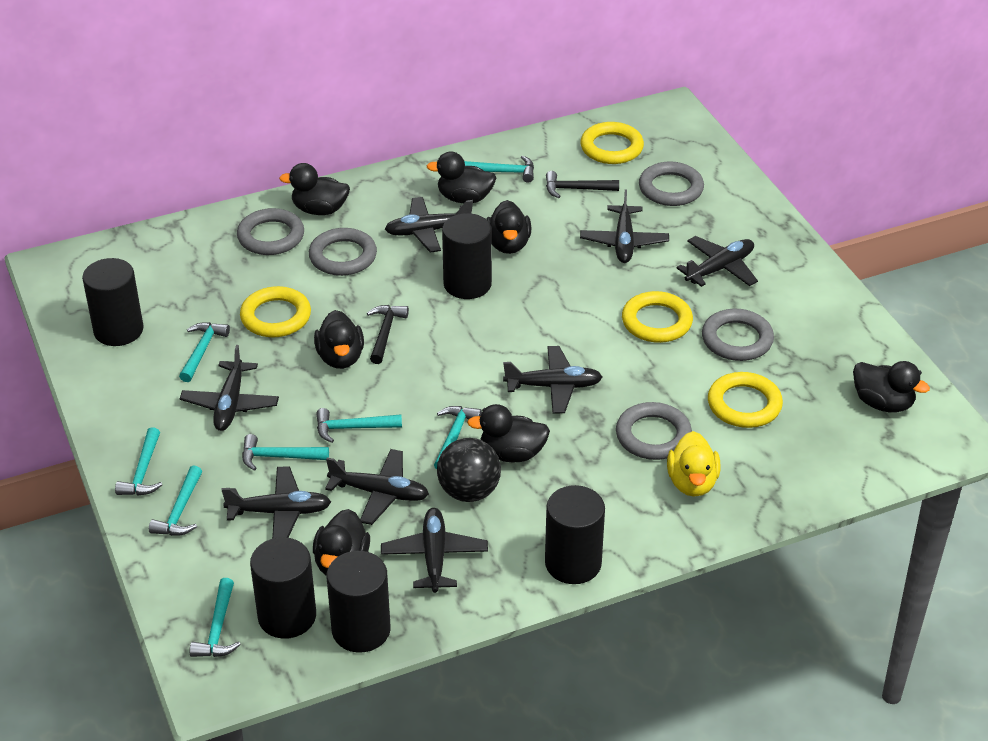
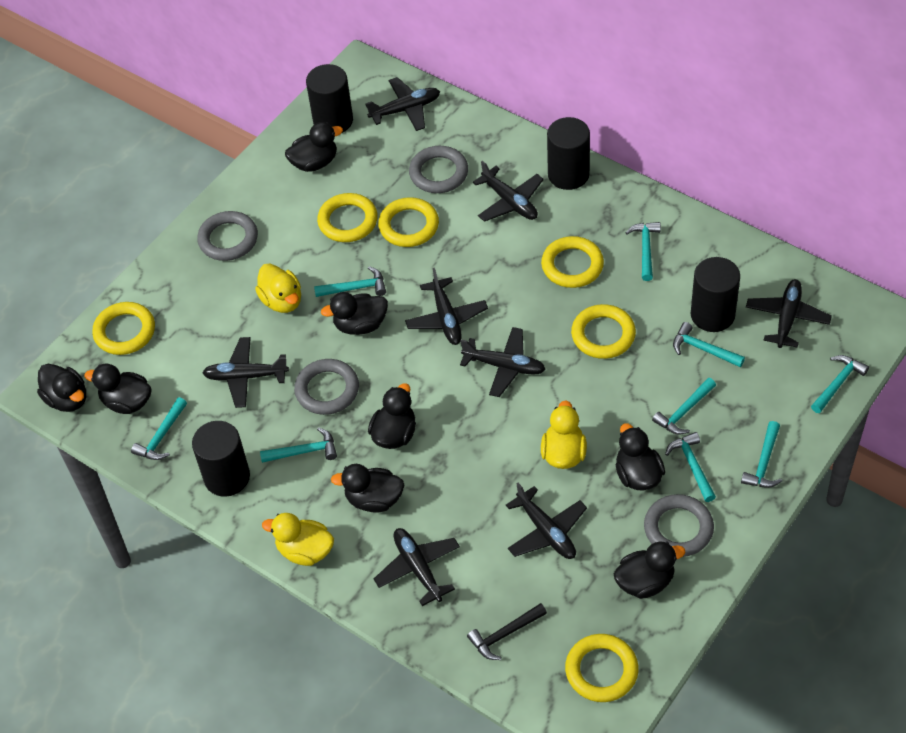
black ball: 1 -> 0
black cylinder: 5 -> 4
black duck: 7 -> 8
black hammer: 2 -> 1
grey ring: 5 -> 4
turquoise hammer: 8 -> 9
yellow duck: 1 -> 3
yellow ring: 4 -> 6

